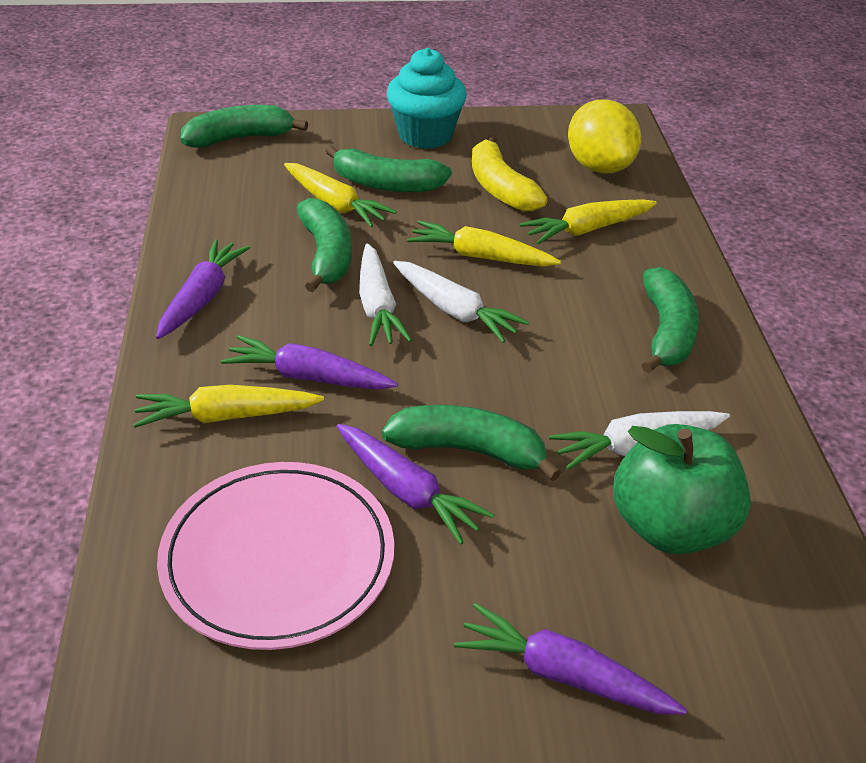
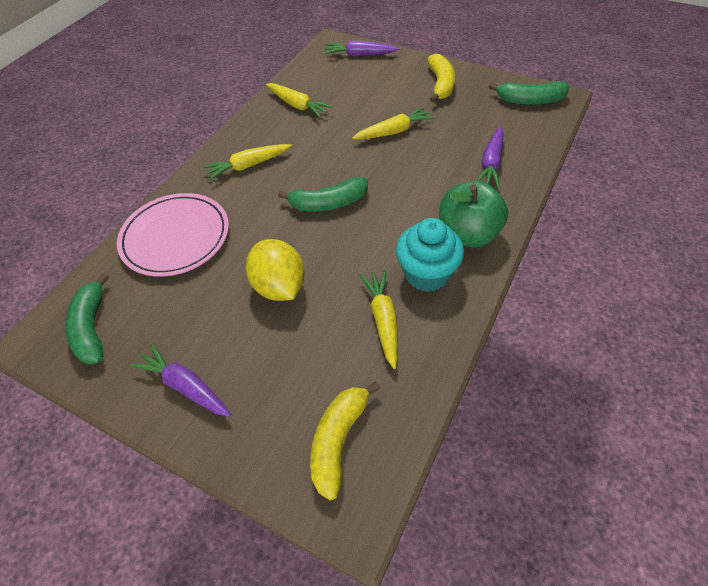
green banana: 5 -> 3
purple carrot: 4 -> 3
white carrot: 3 -> 0
yellow banana: 1 -> 2

